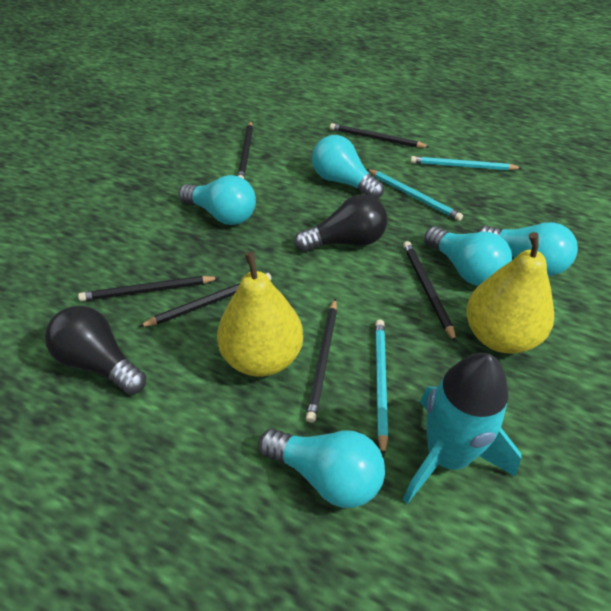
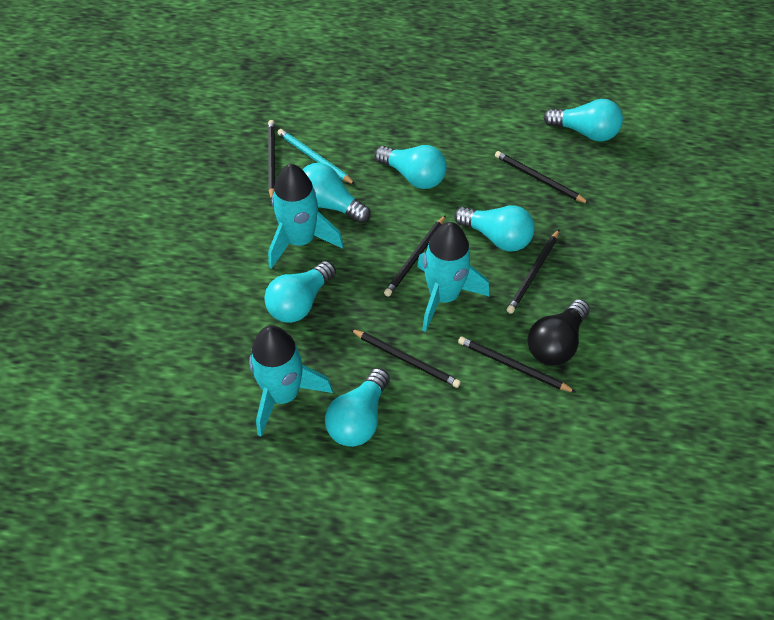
black light bulb: 2 -> 1
turquoise light bulb: 5 -> 6
turquoise pencil: 3 -> 1
turquoise rocket: 1 -> 3
yellow pear: 2 -> 0

